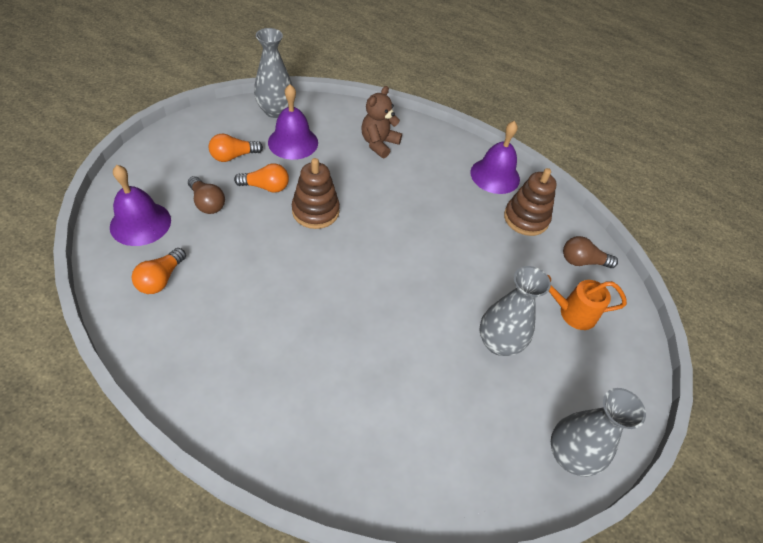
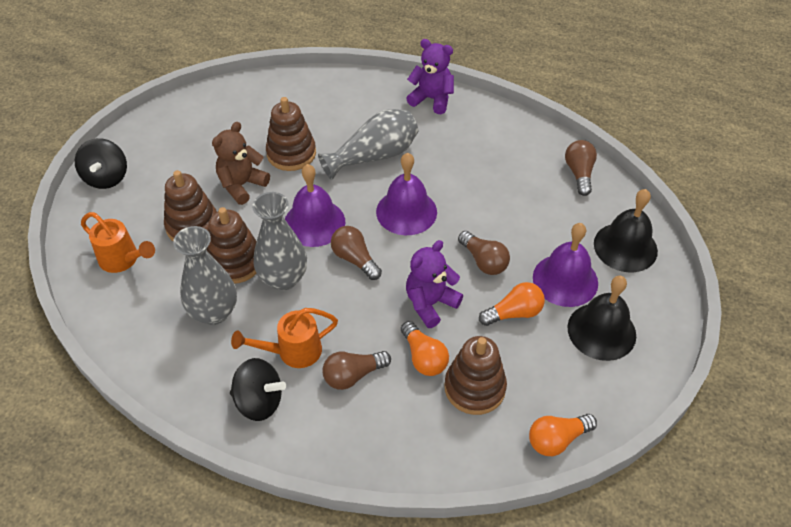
black bell: 0 -> 2
black spinning top: 0 -> 2
brown light bulb: 2 -> 4
brown stacking toy: 2 -> 4
orange watering can: 1 -> 2
purple teddy bear: 0 -> 2

